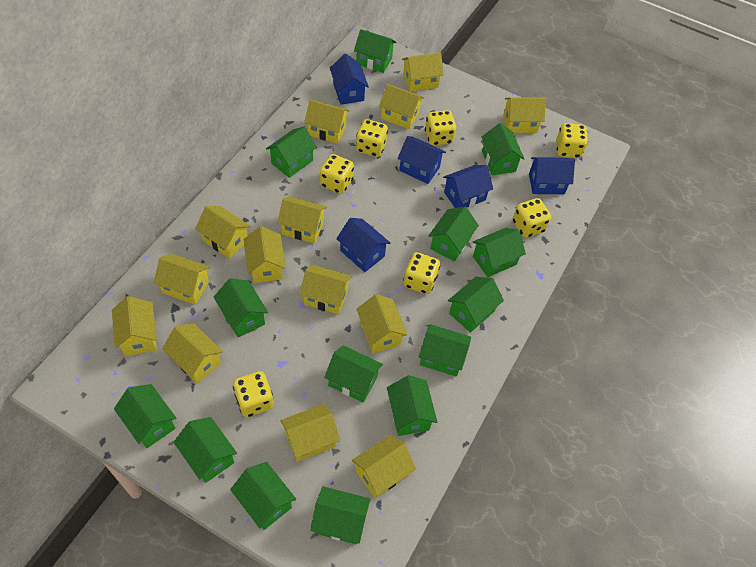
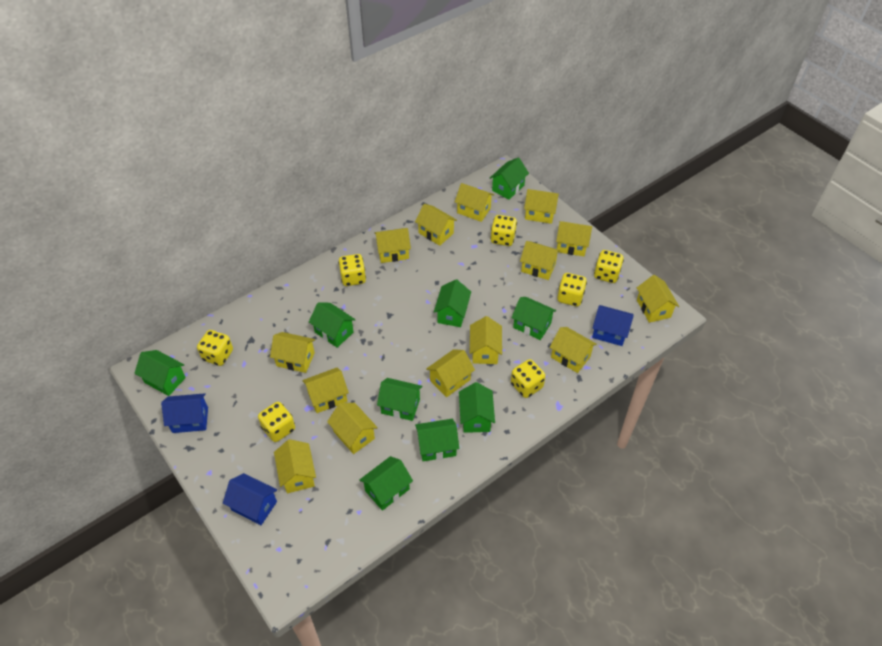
blue house: 5 -> 3
green house: 14 -> 9

